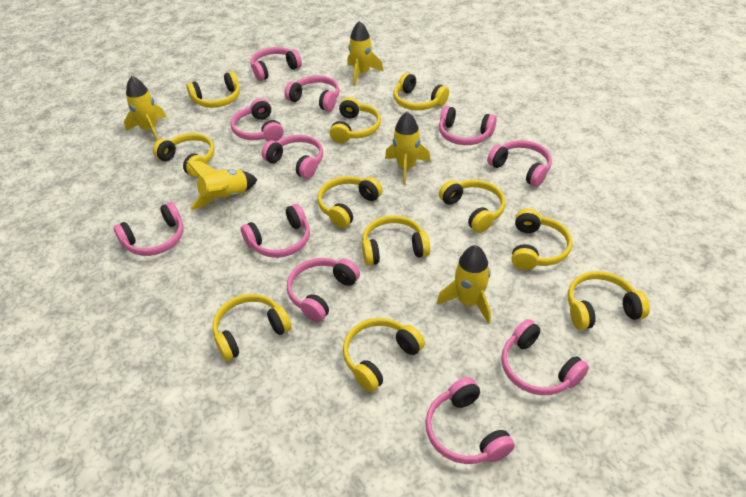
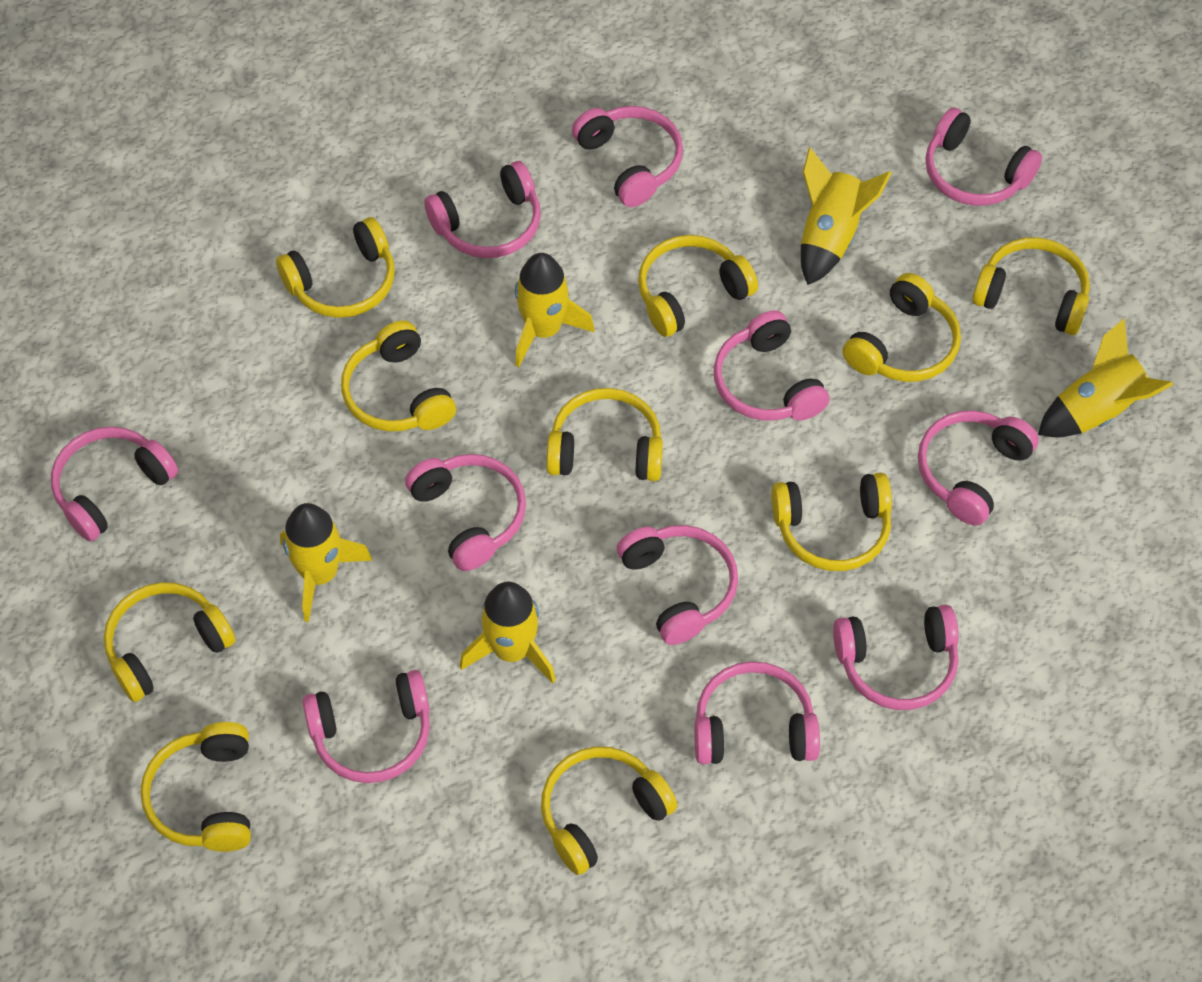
yellow headphones: 11 -> 10

